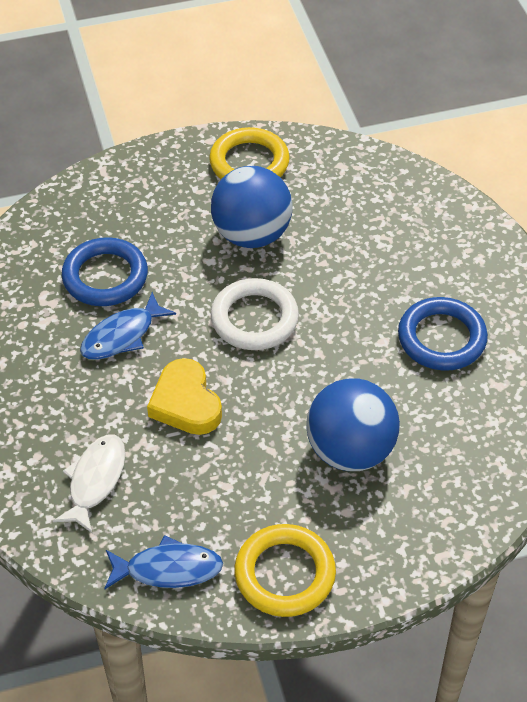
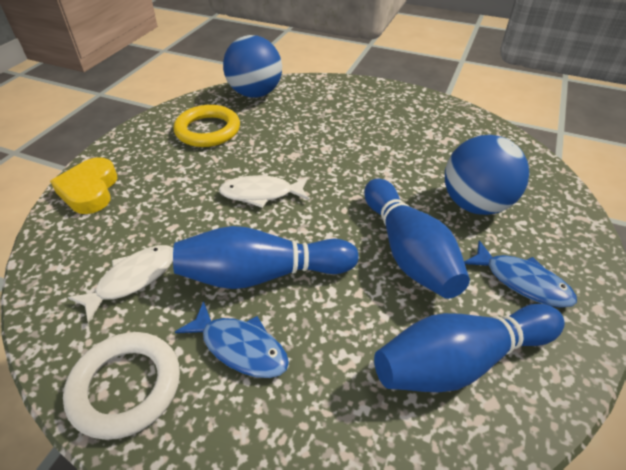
blue bowling pin: 0 -> 3
blue ring: 2 -> 0
white fish: 1 -> 2
yellow ring: 2 -> 1

